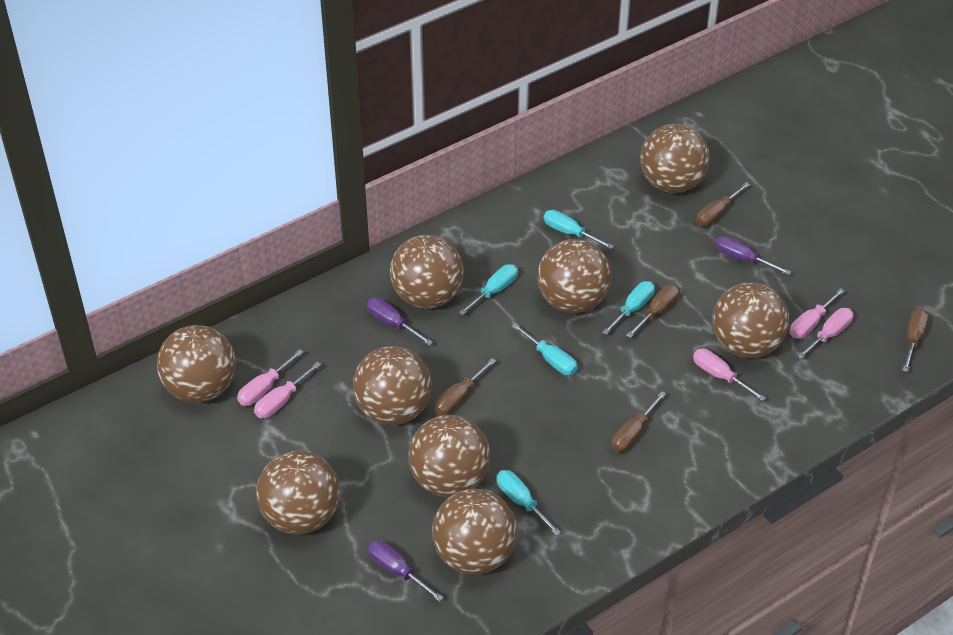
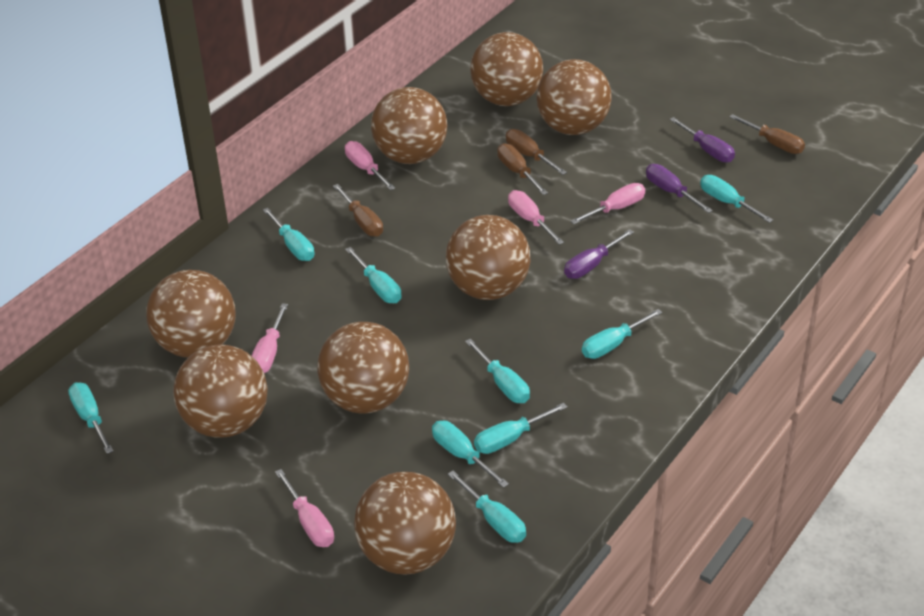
brown ball: 9 -> 8
brown screwdriver: 5 -> 4
turquoise screwdriver: 5 -> 9

